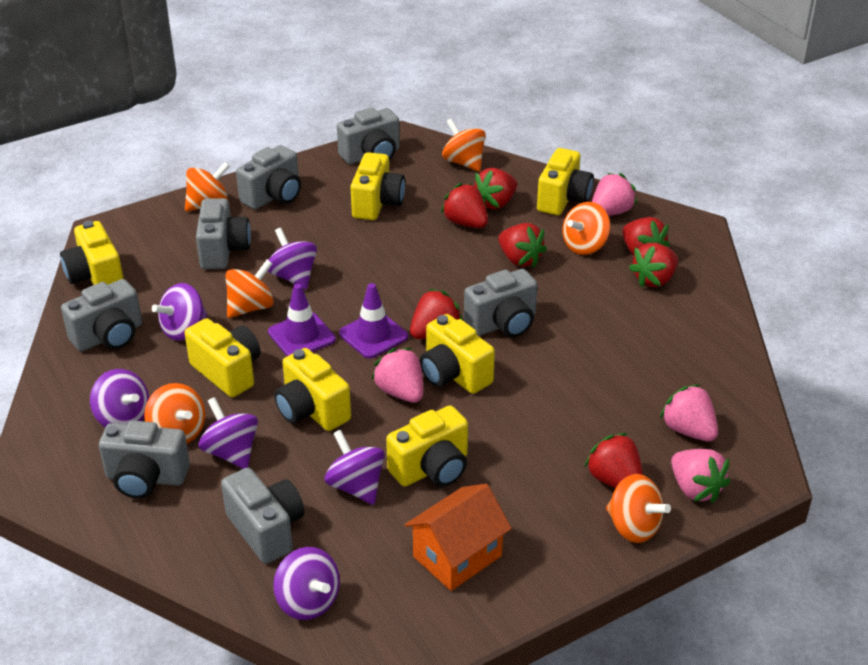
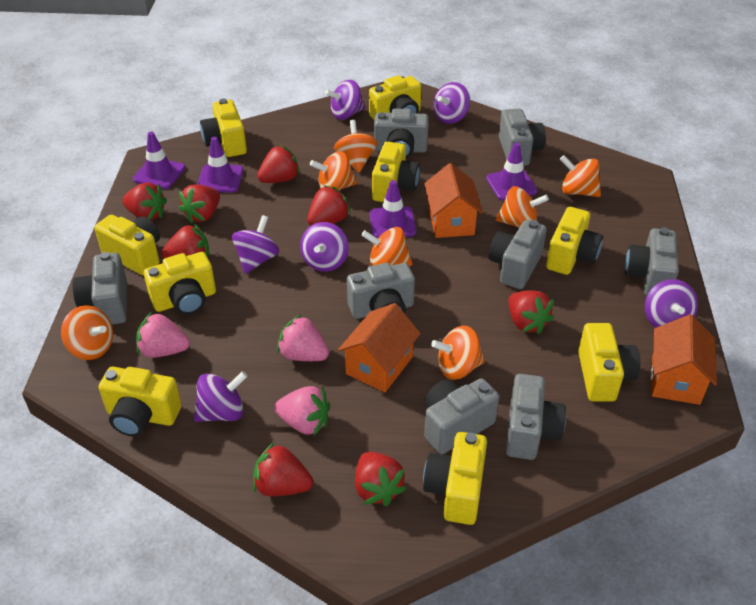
grey camera: 7 -> 8
orange house: 1 -> 3
orange spinning top: 6 -> 7
pink strawberry: 4 -> 3
purple traffic cone: 2 -> 4
red strawberry: 7 -> 8
yellow camera: 7 -> 9

